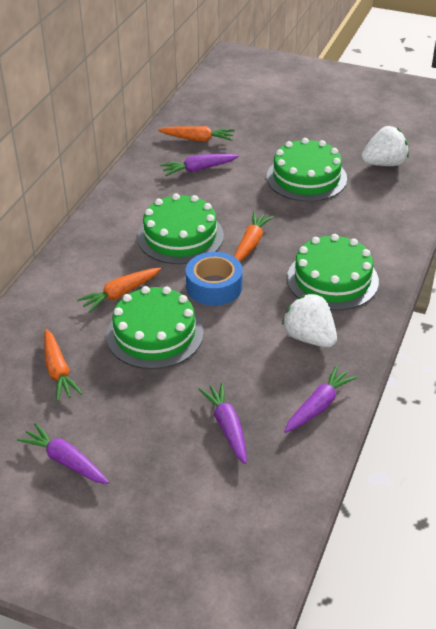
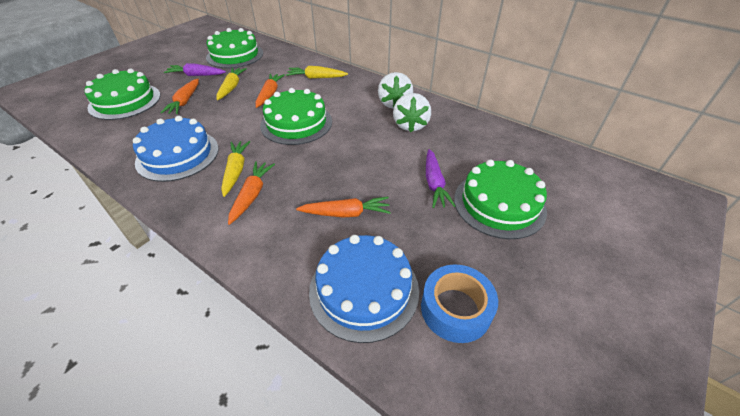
blue cake: 0 -> 2
purple carrot: 4 -> 2
yellow carrot: 0 -> 3

